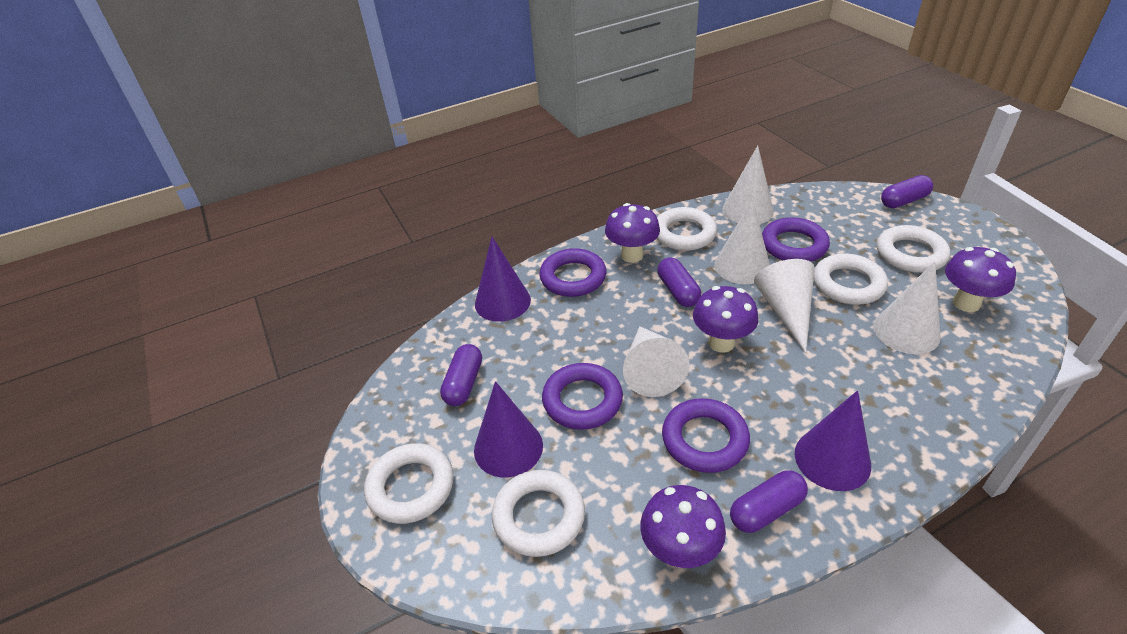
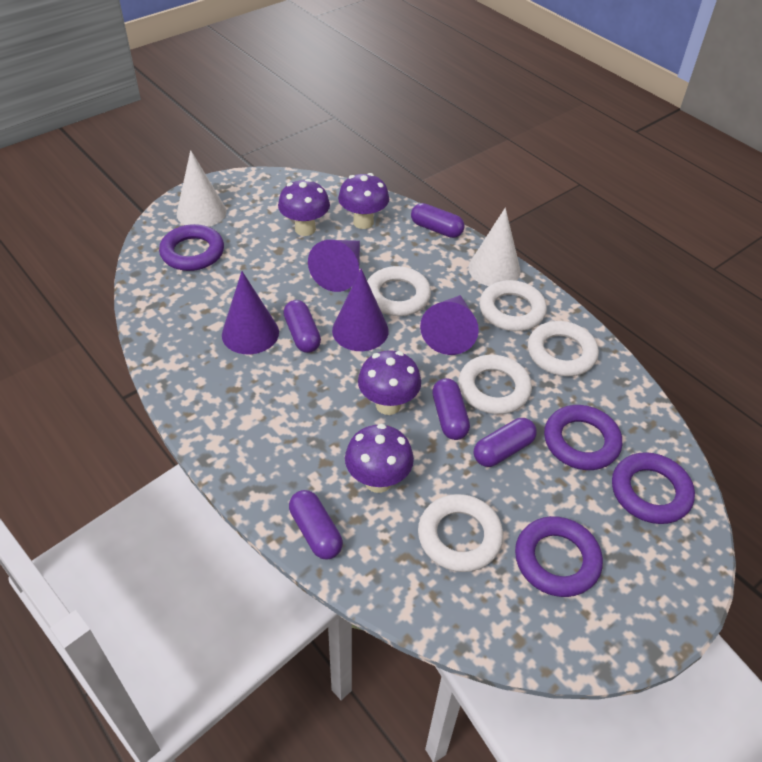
purple capsule: 4 -> 5
purple cone: 3 -> 4
white cone: 5 -> 2

